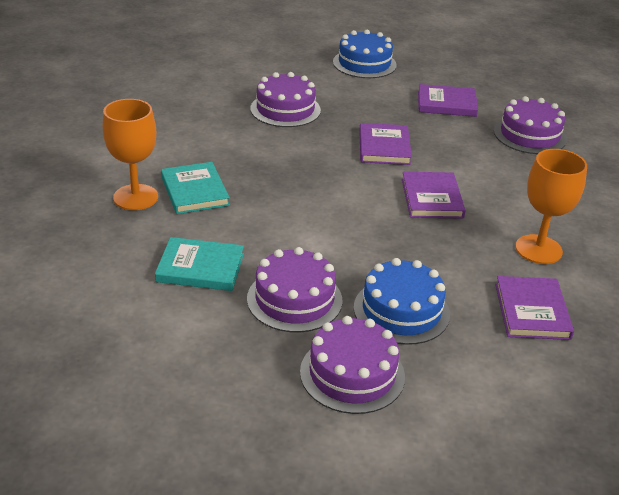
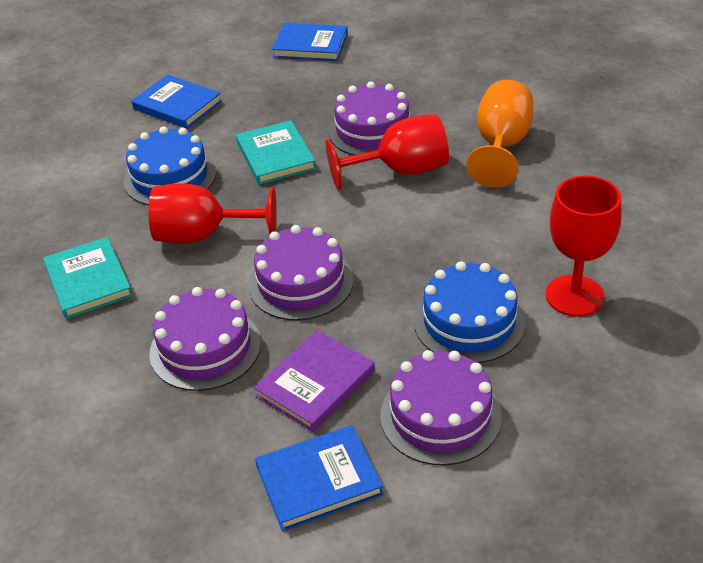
blue book: 0 -> 3
orange goblet: 2 -> 1
purple book: 4 -> 1
red goblet: 0 -> 3

